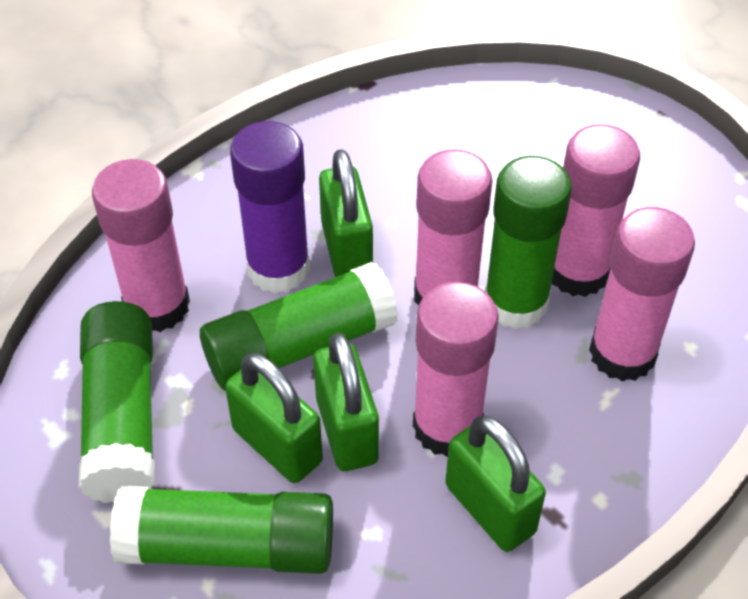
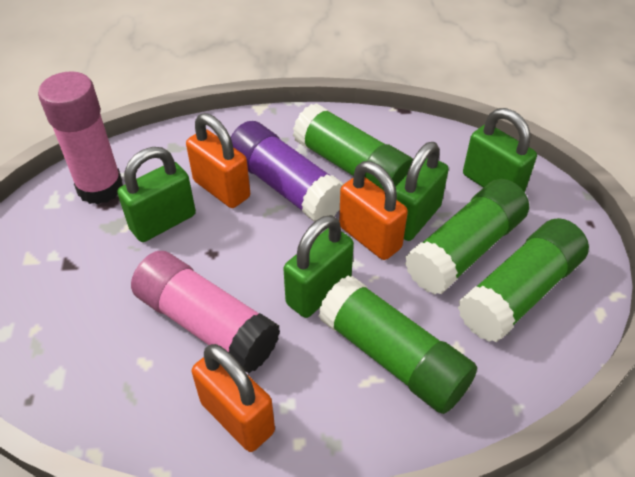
orange padlock: 0 -> 3
pink glue stick: 5 -> 2

